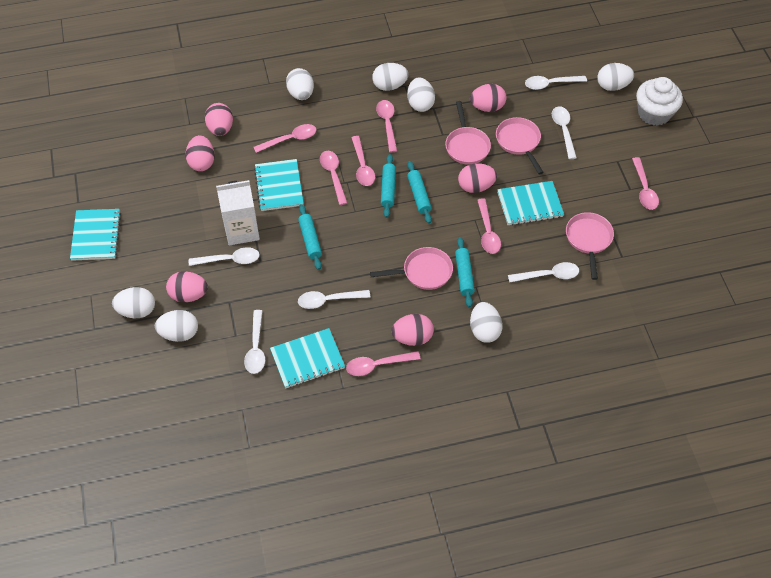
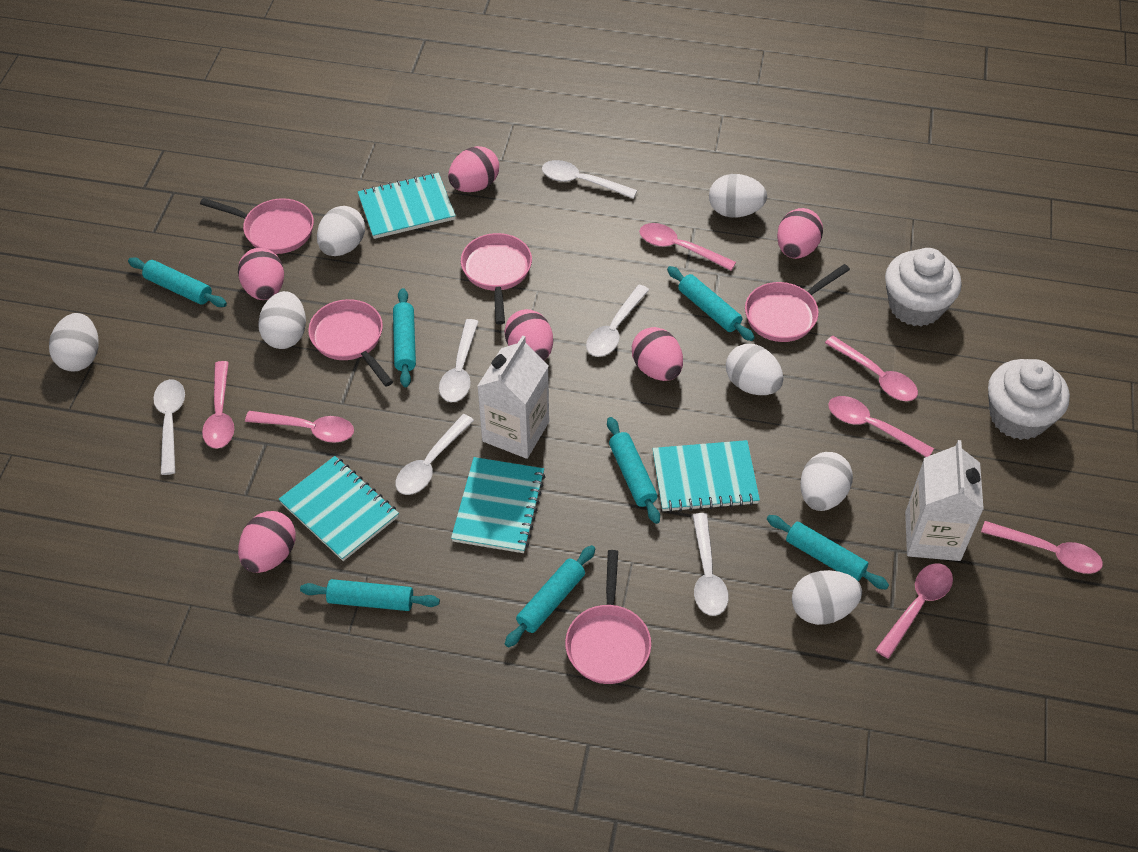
pink pan: 4 -> 5
turquoise rolling pin: 4 -> 7
white carton: 1 -> 2
white cupcake: 1 -> 2

